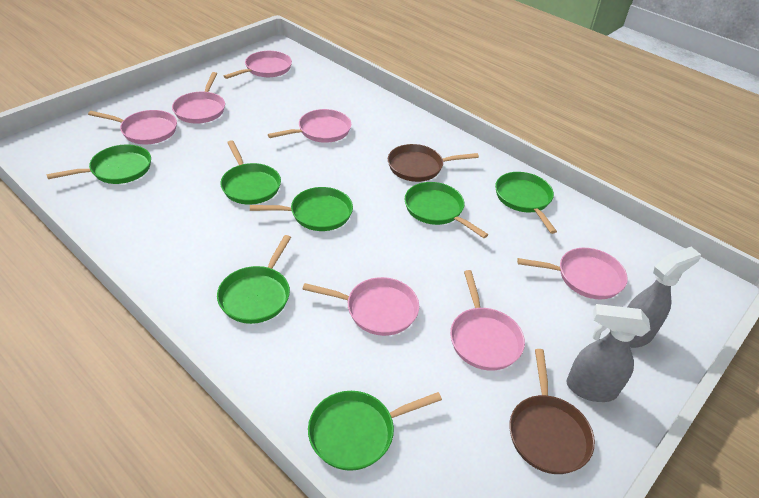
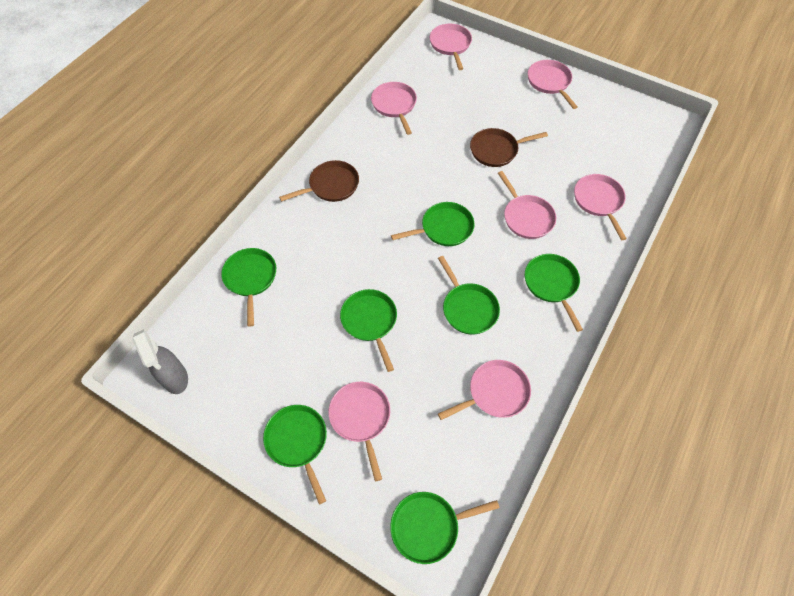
grey spray bottle: 2 -> 1

